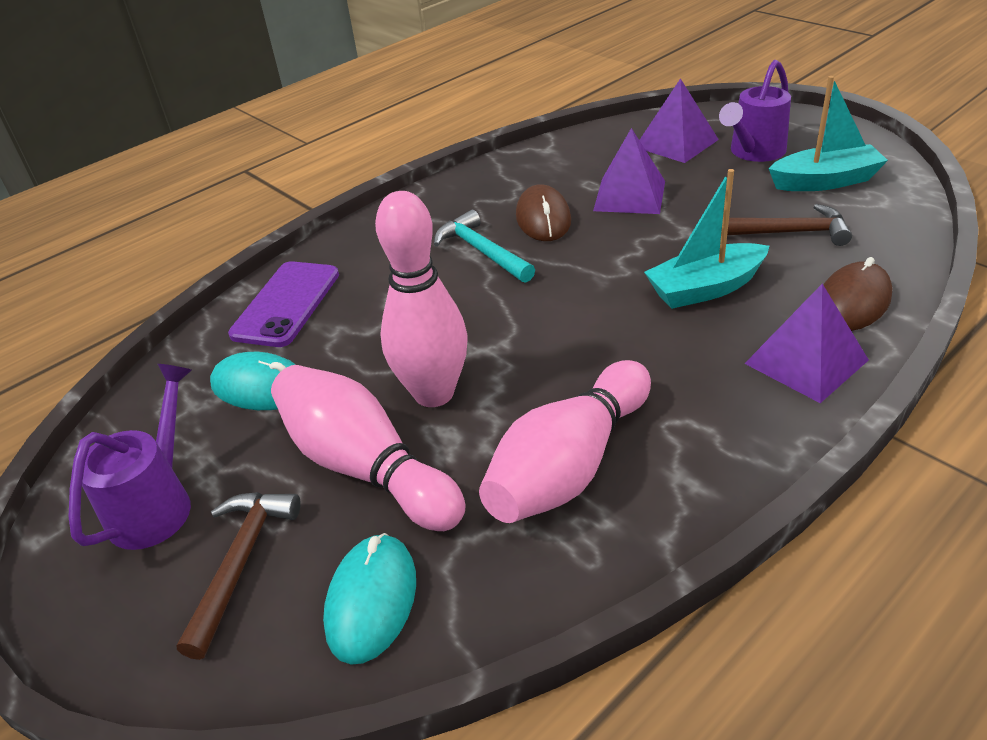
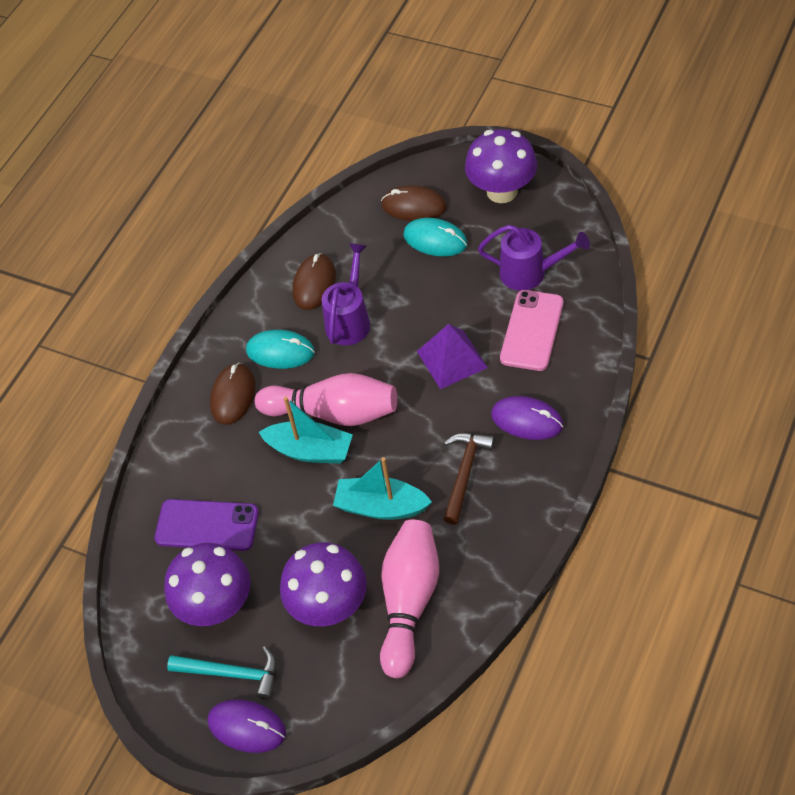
brown hammer: 2 -> 1
brown mouse: 2 -> 3
pink bowling pin: 3 -> 2
pink phone: 0 -> 1
purple mouse: 0 -> 2
purple mushroom: 0 -> 3
purple pyramid: 3 -> 1

